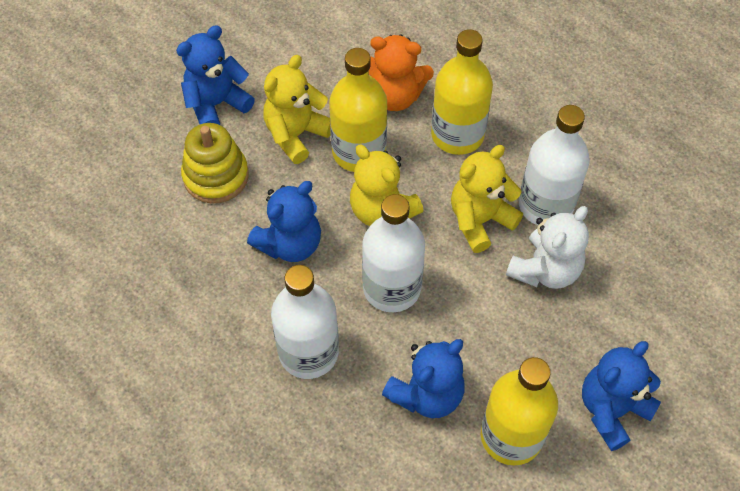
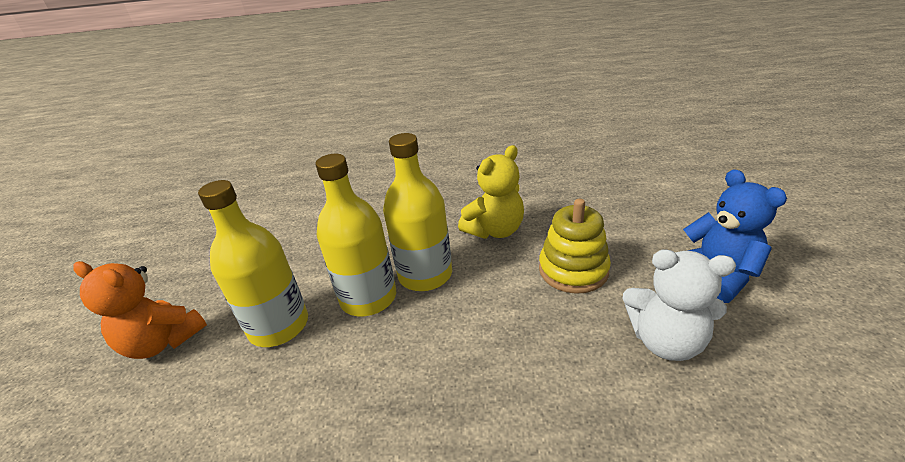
blue teddy bear: 4 -> 1
white bottle: 3 -> 0
yellow teddy bear: 3 -> 1

